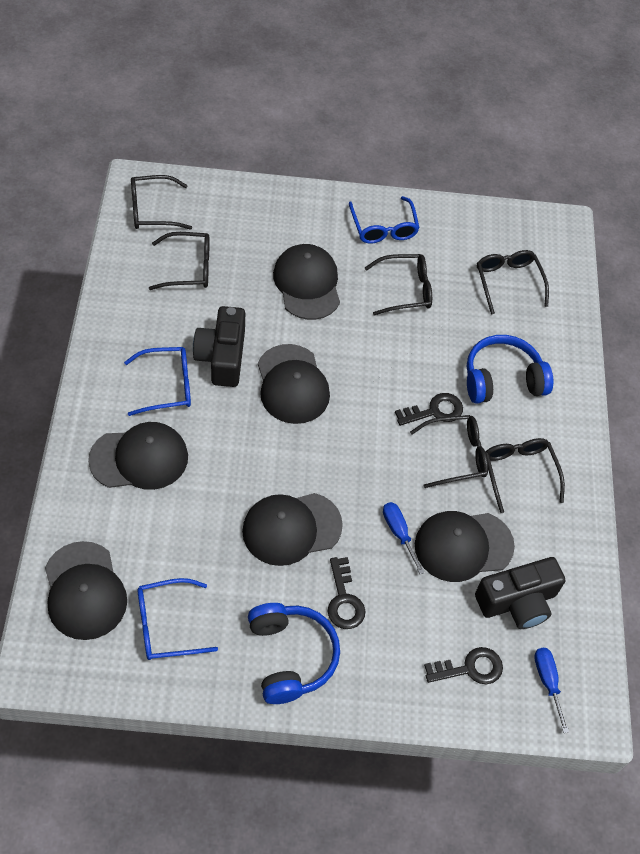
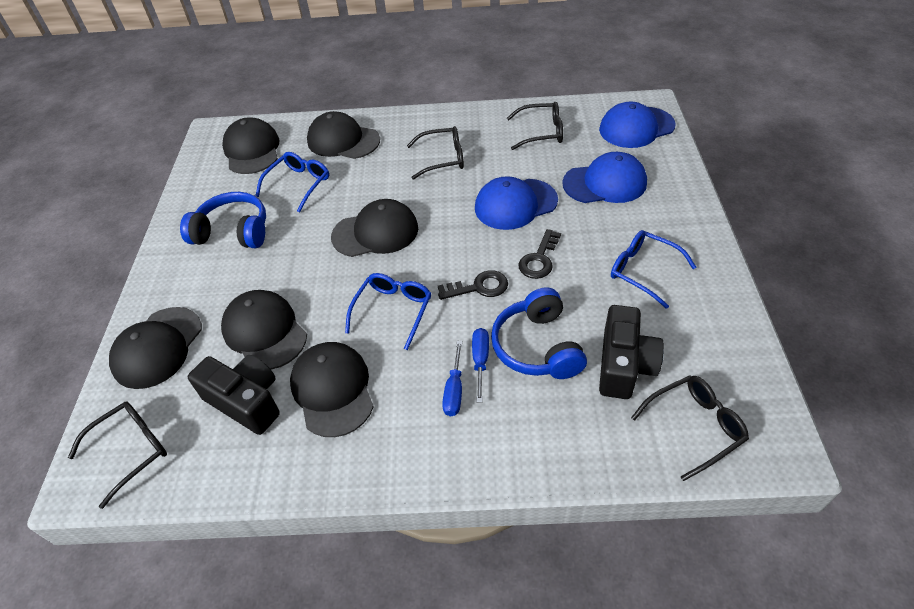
black glasses: 6 -> 4
black key: 3 -> 2
blue cap: 0 -> 3

